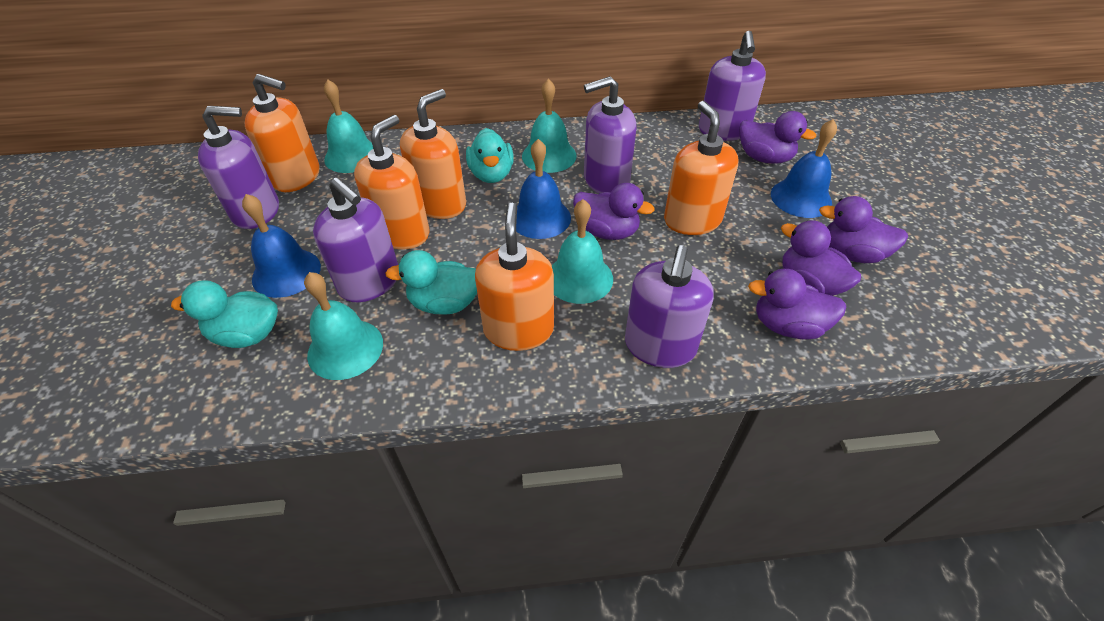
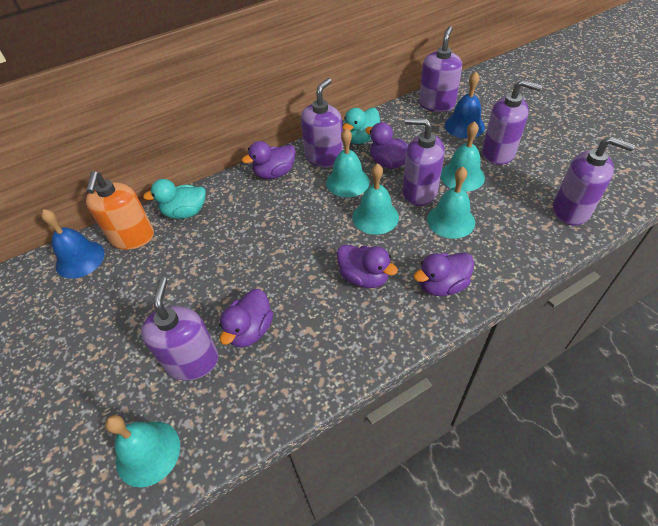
blue bell: 3 -> 2
orange soap dispenser: 5 -> 1
purple soap dispenser: 5 -> 6
turquoise bell: 4 -> 5
turquoise duck: 3 -> 2

